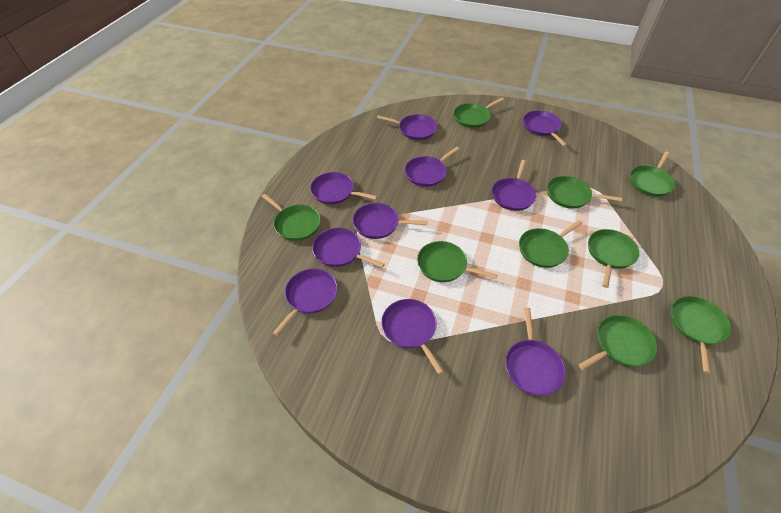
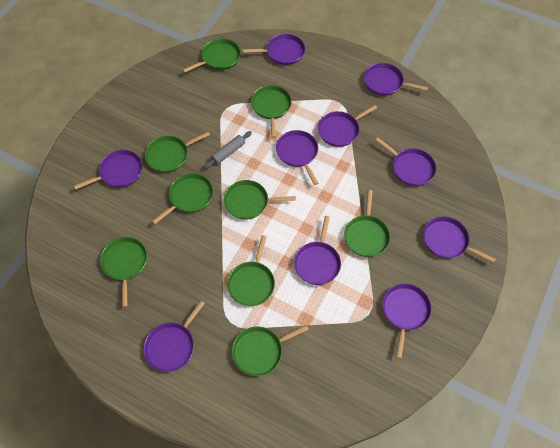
grey rolling pin: 0 -> 1

